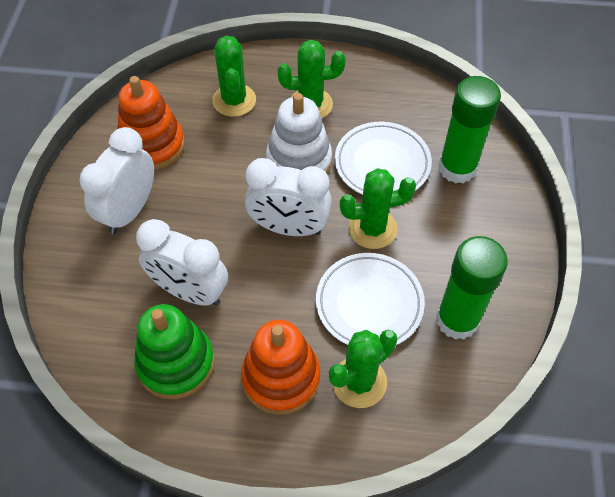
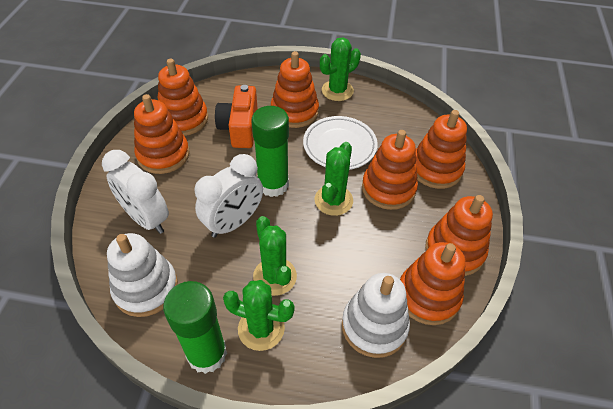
green stacking toy: 1 -> 0
orange camera: 0 -> 1
orange stacking toy: 2 -> 7
white clock: 3 -> 2
white plate: 2 -> 1
white stacking toy: 1 -> 2

